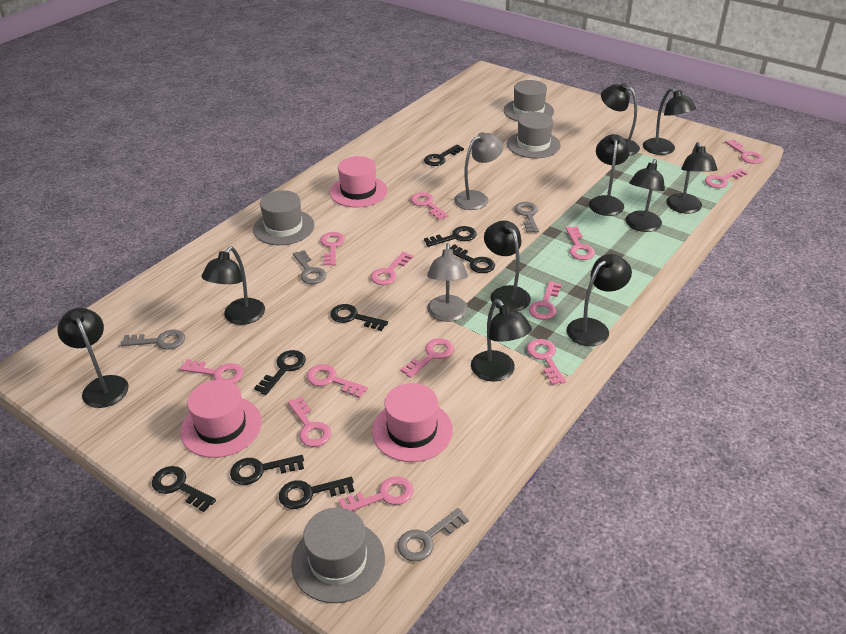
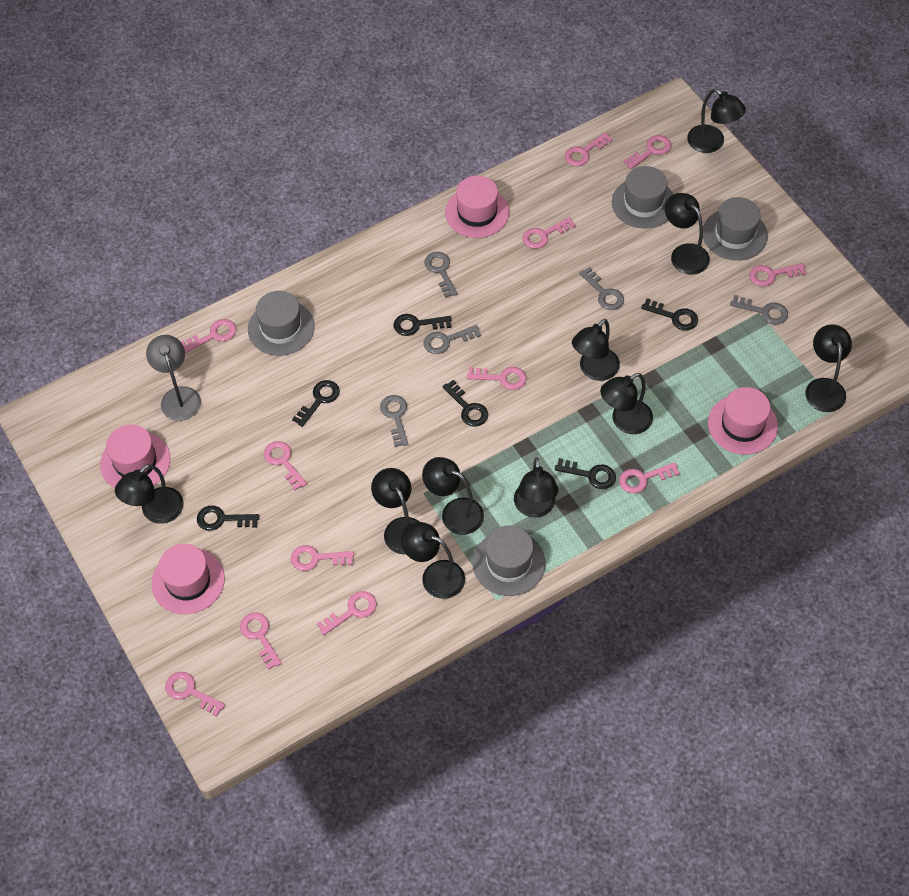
black key: 8 -> 6
grey key: 4 -> 5
grey lamp: 2 -> 1
pink hat: 3 -> 4
pink key: 13 -> 12

